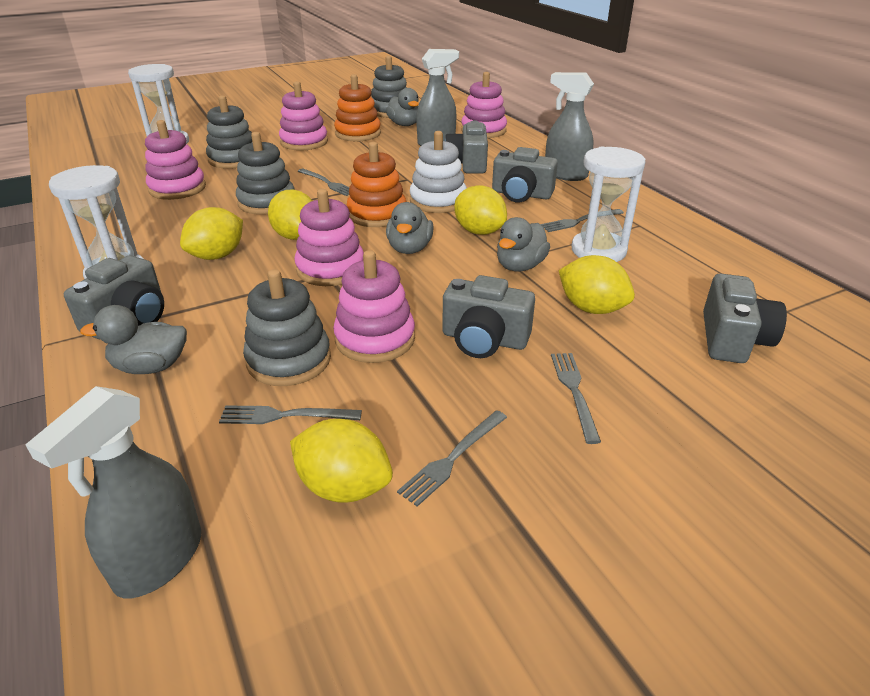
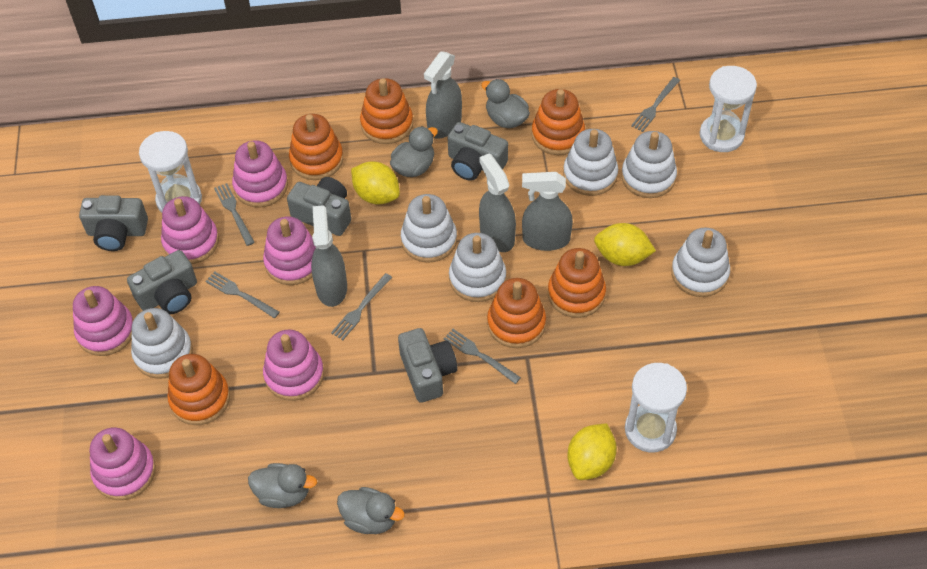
grey spray bottle: 3 -> 4
grey stacking toy: 4 -> 0
orange stacking toy: 2 -> 6
pink stacking toy: 5 -> 6
white stacking toy: 1 -> 6
yellow lemon: 5 -> 3

